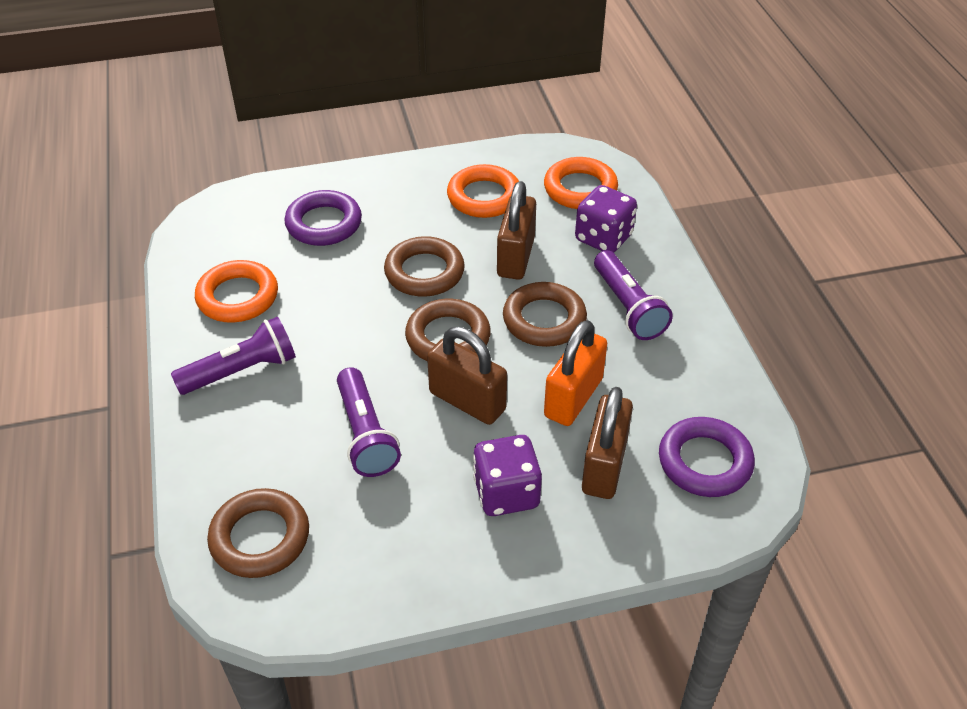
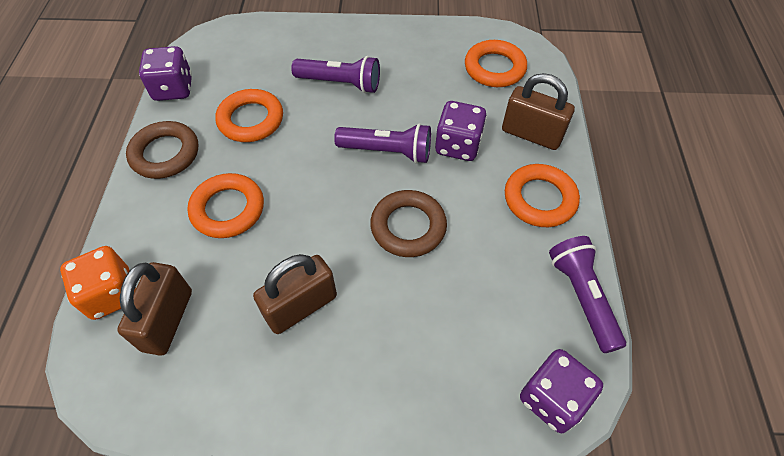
brown ring: 4 -> 2
orange dice: 0 -> 1
orange padlock: 1 -> 0
orange ring: 3 -> 4
purple dice: 2 -> 3
purple ring: 2 -> 0

